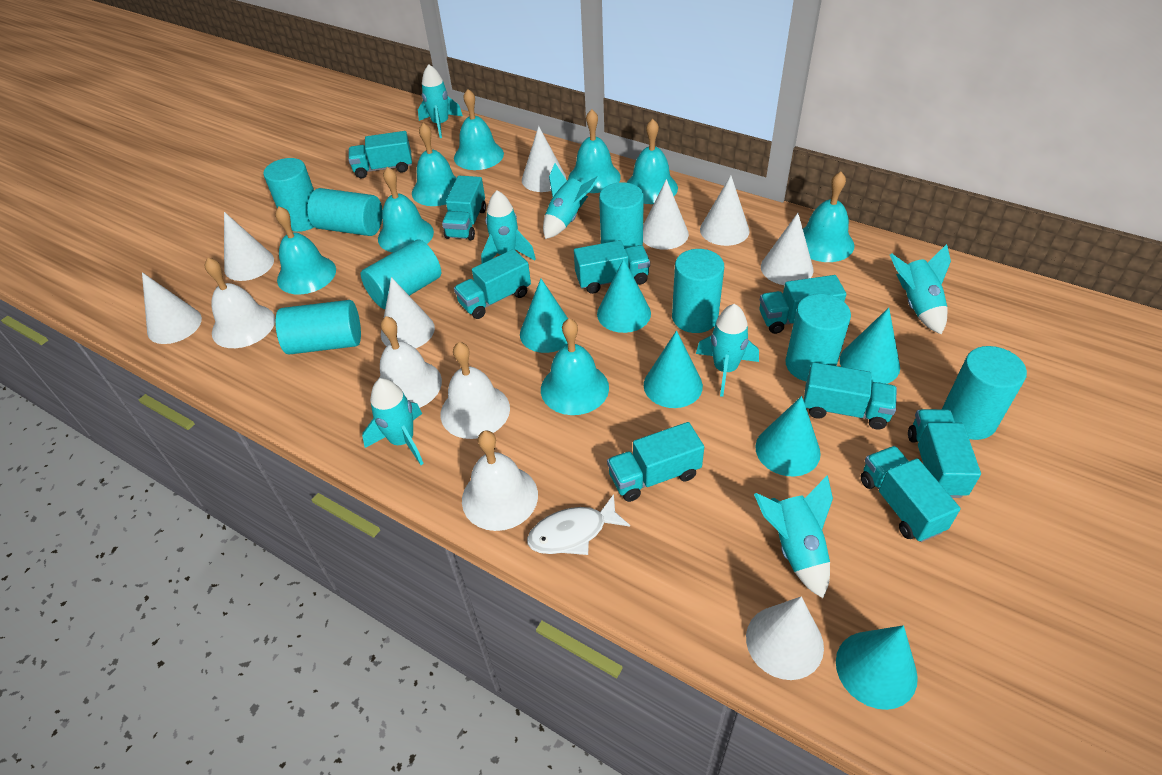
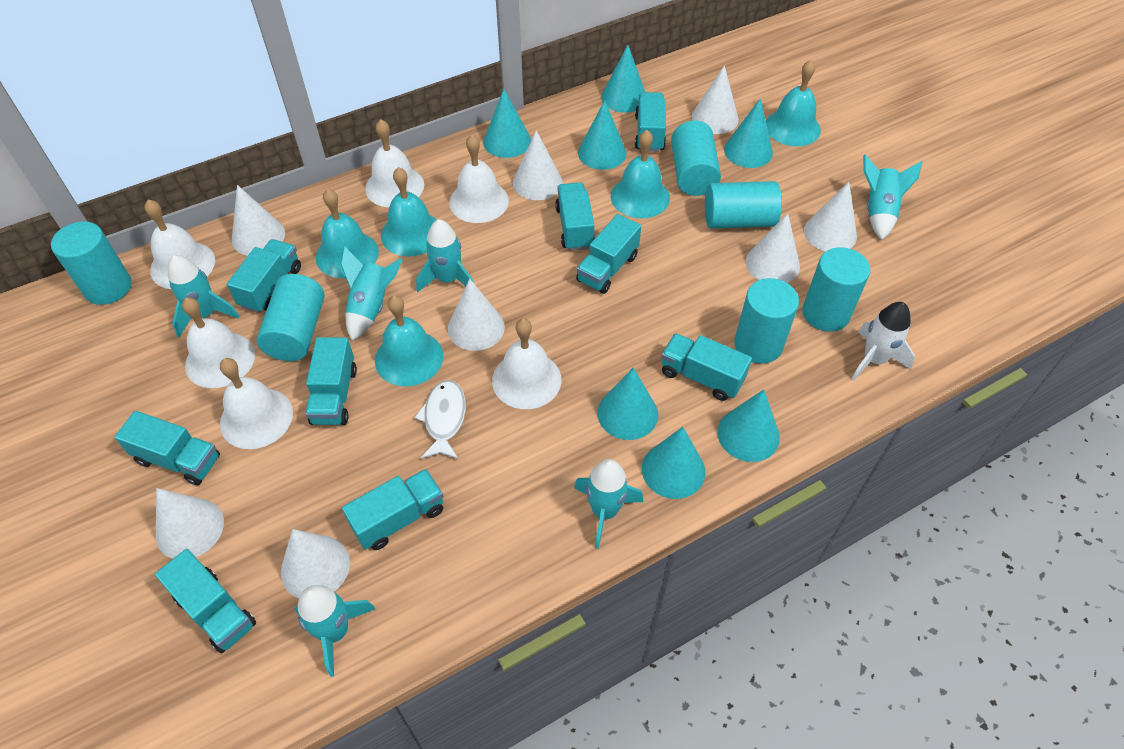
turquoise bell: 8 -> 5
turquoise cone: 6 -> 7
turquoise cylinder: 8 -> 6
turquoise rocket: 7 -> 6
white bell: 4 -> 6
white rocket: 0 -> 1

